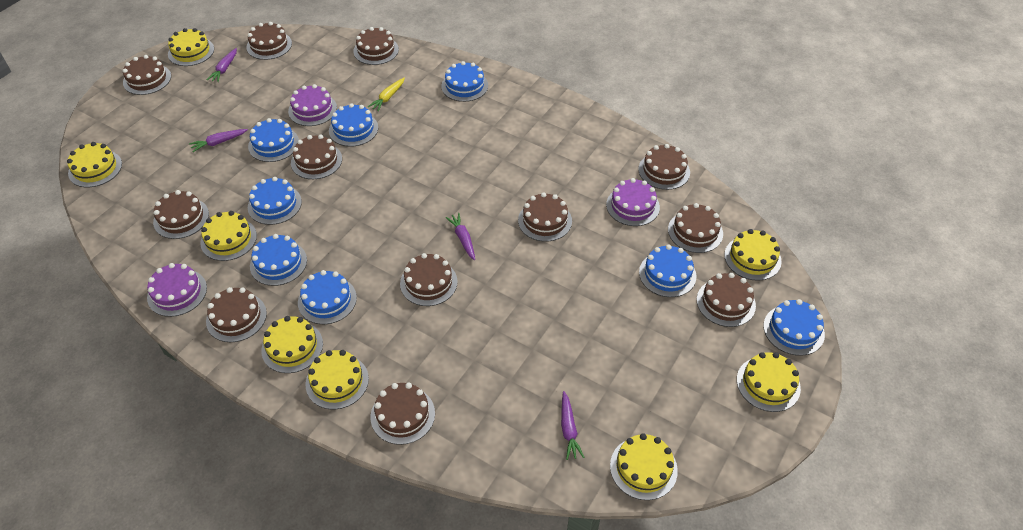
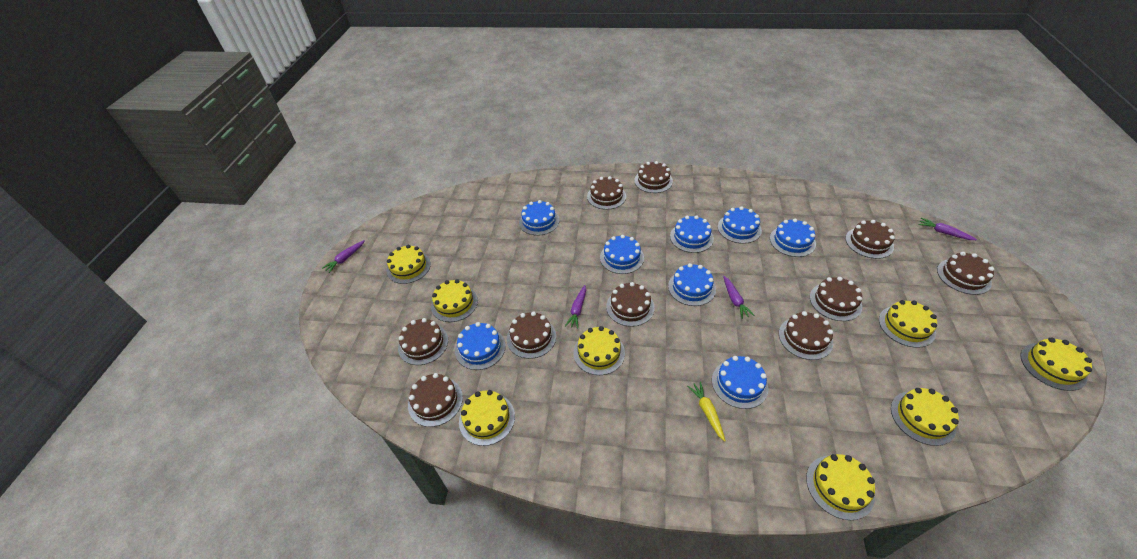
brown cake: 12 -> 10
purple cake: 3 -> 0

